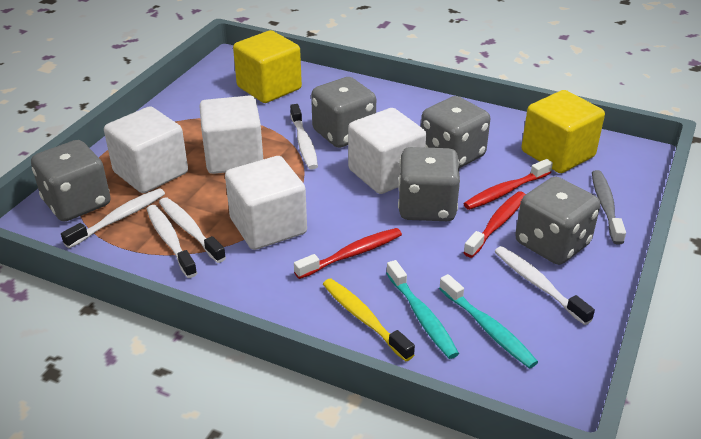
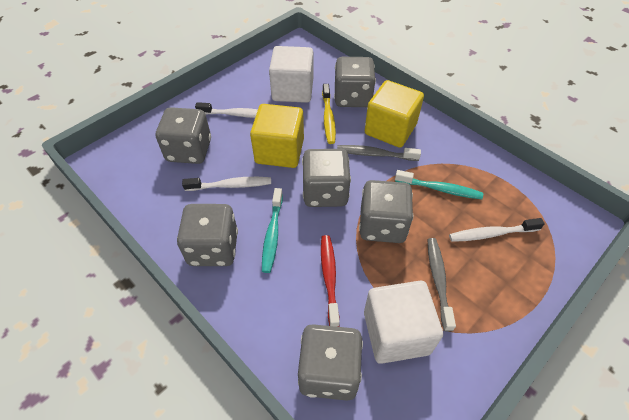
grey dice: 5 -> 6
grey toothbrush: 1 -> 2
red toothbrush: 3 -> 1
white cube: 4 -> 2
white toothbrush: 5 -> 3

